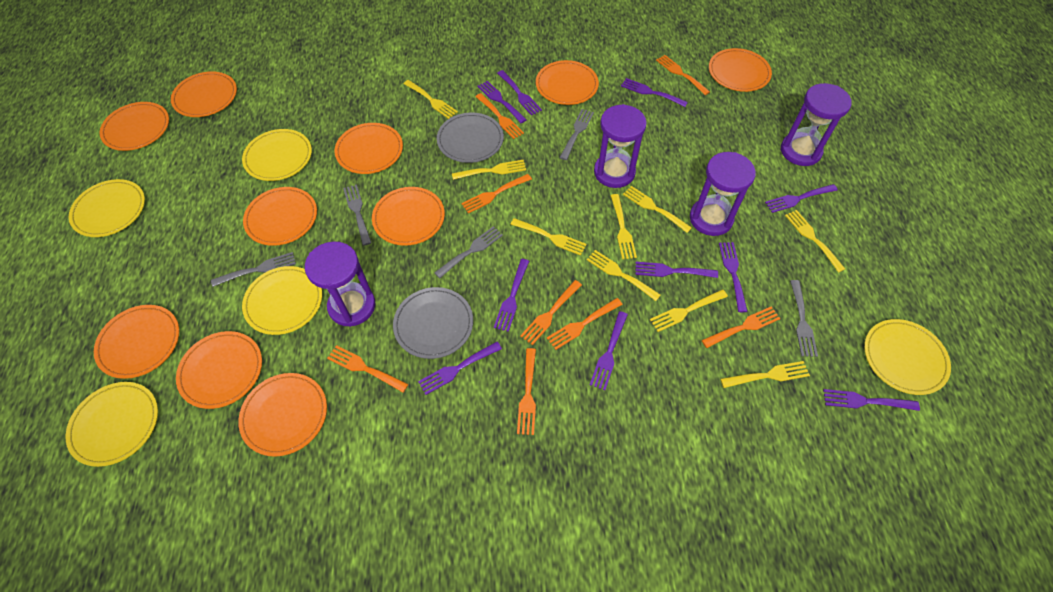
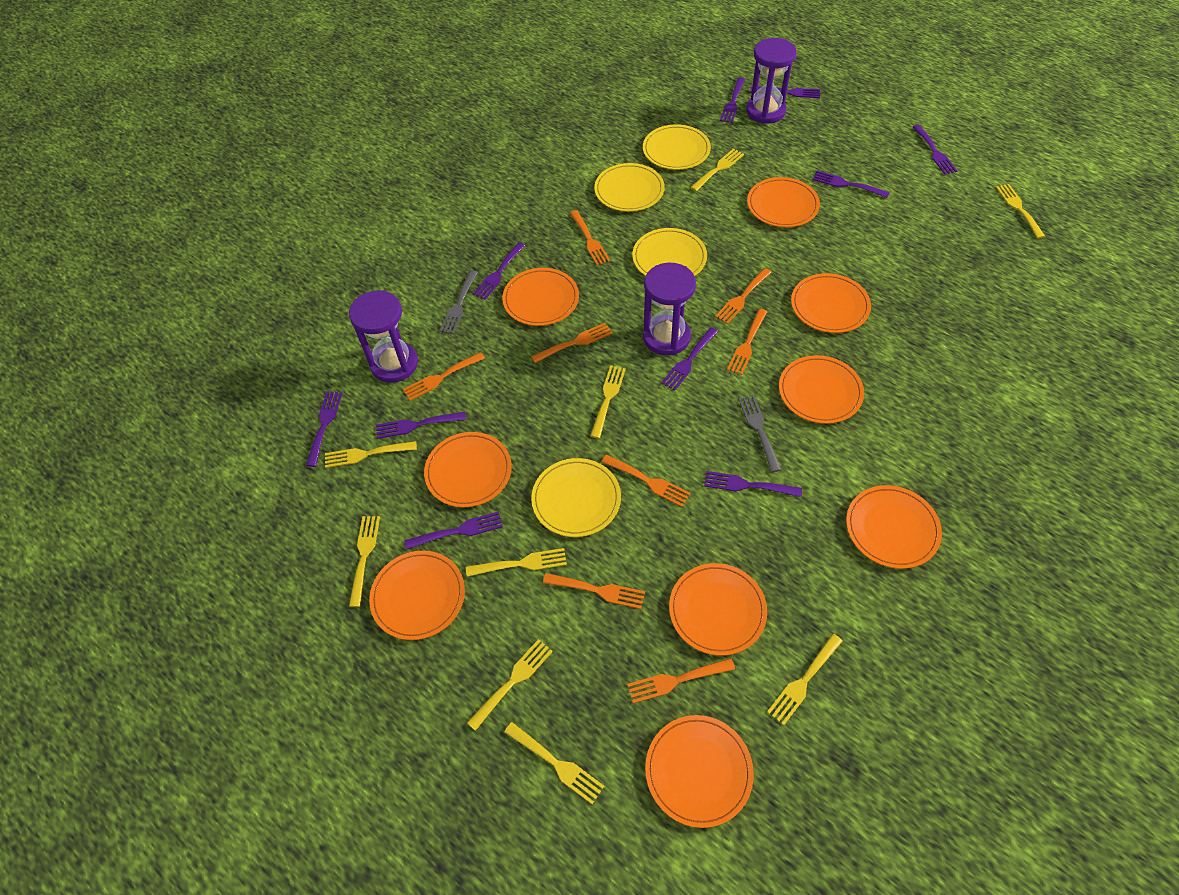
grey fork: 5 -> 2
grey plate: 2 -> 0
orange plate: 10 -> 9
purple hourglass: 4 -> 3
yellow plate: 5 -> 4

